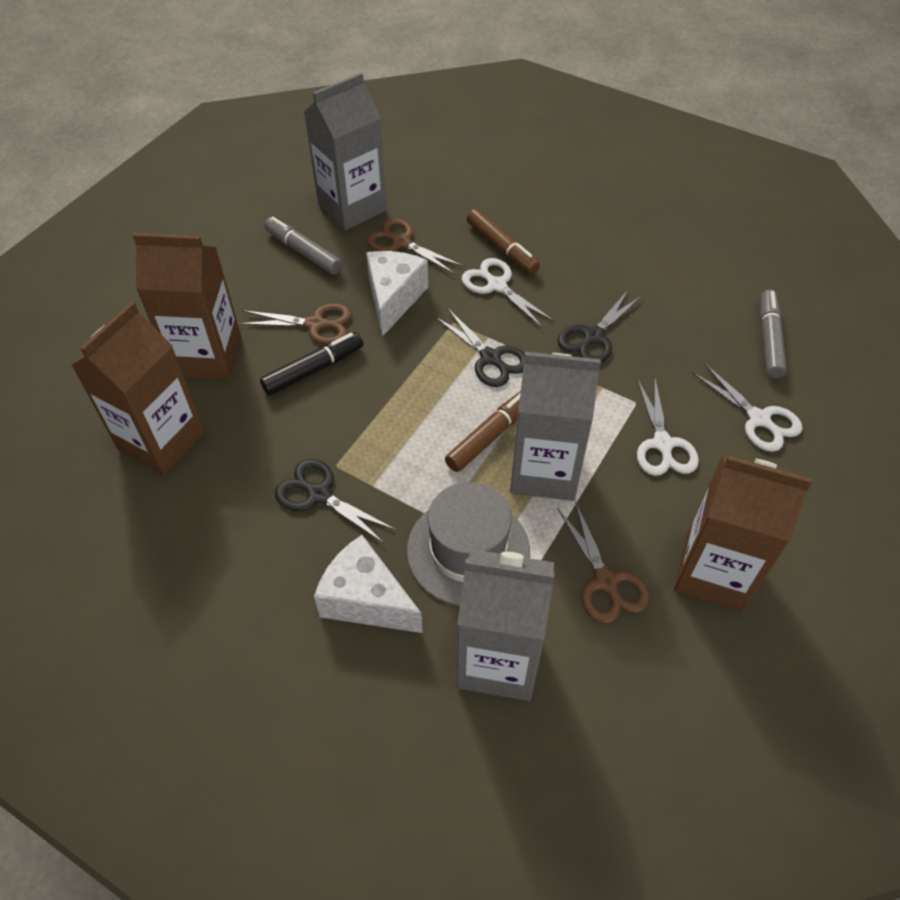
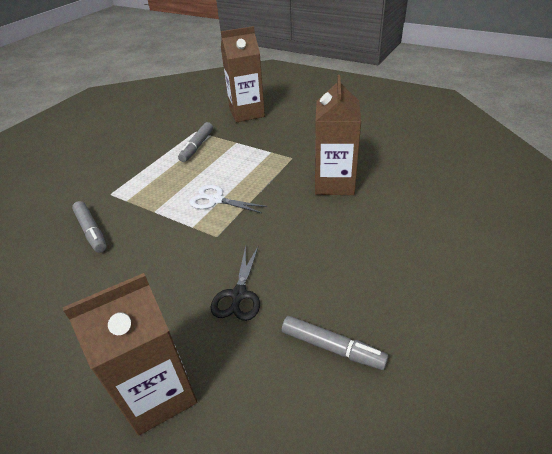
black marker: 1 -> 0
black scissors: 3 -> 1
brown marker: 2 -> 0
brown scissors: 3 -> 0
grey carton: 3 -> 0
grey hat: 1 -> 0
grey marker: 2 -> 3
white cheese: 2 -> 0
white scissors: 3 -> 1

